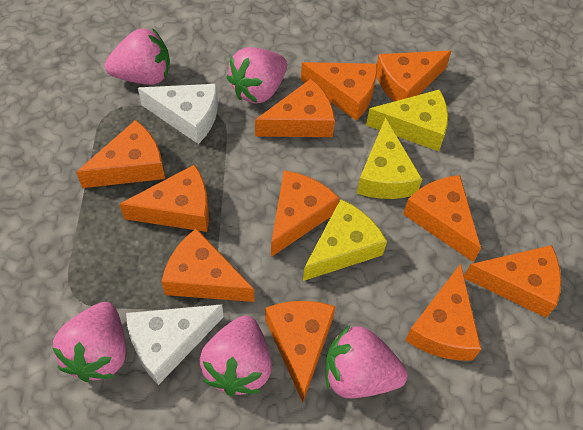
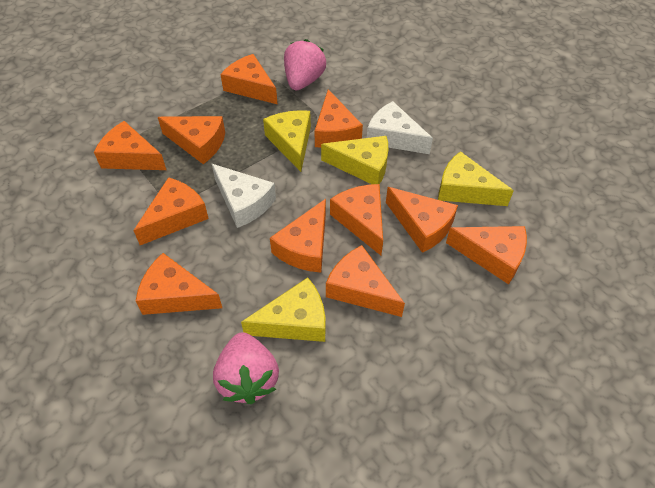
pink strawberry: 5 -> 2
yellow cheese: 3 -> 4

